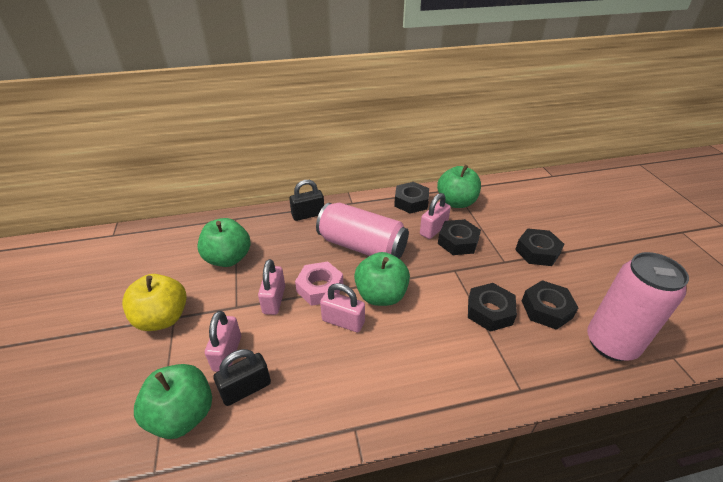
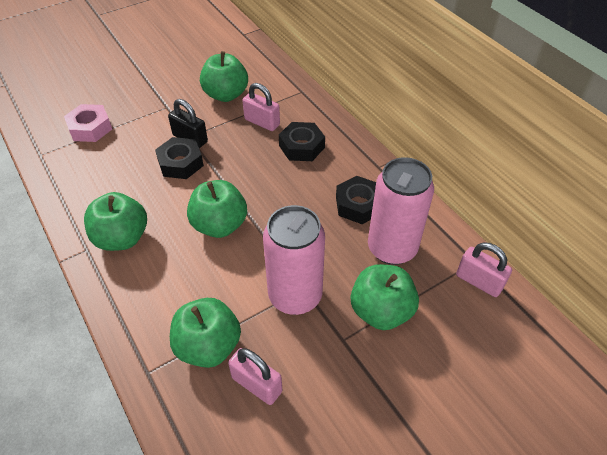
black nut: 5 -> 3
black padlock: 2 -> 1
green apple: 4 -> 5
pink padlock: 4 -> 3
yellow apple: 1 -> 0

